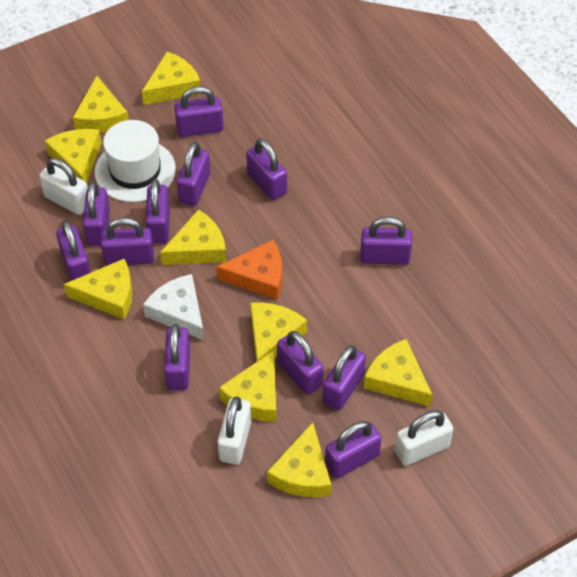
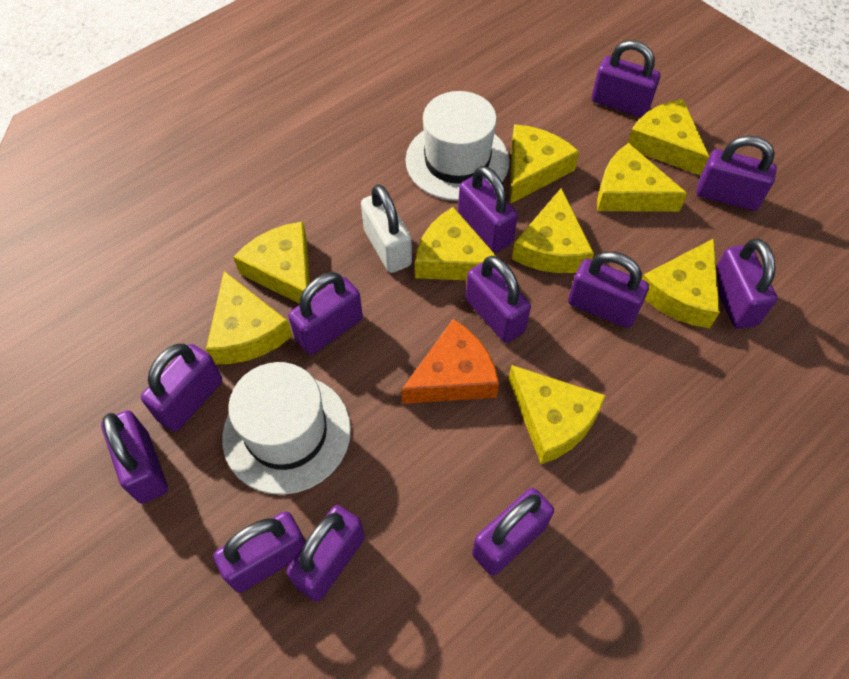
white cheese: 1 -> 0
white hat: 1 -> 2
white padlock: 3 -> 1

